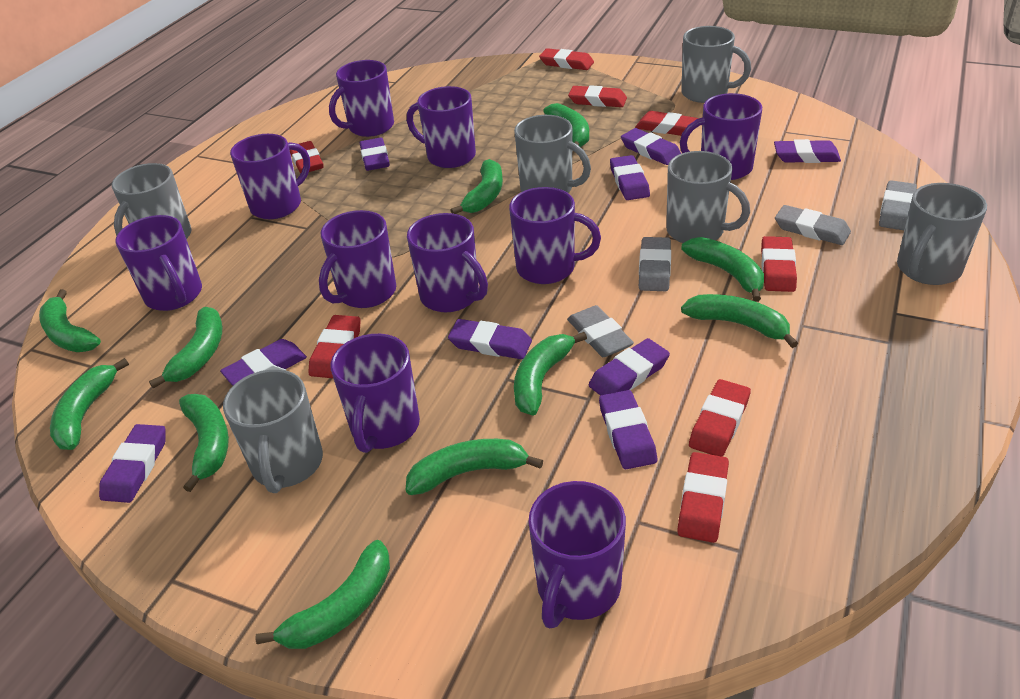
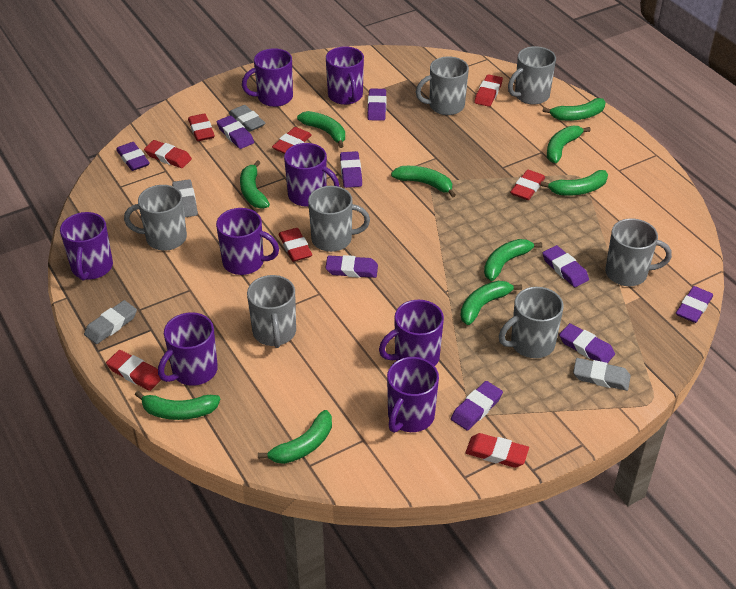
green banana: 11 -> 10
grey mug: 6 -> 7
purple mug: 10 -> 8

